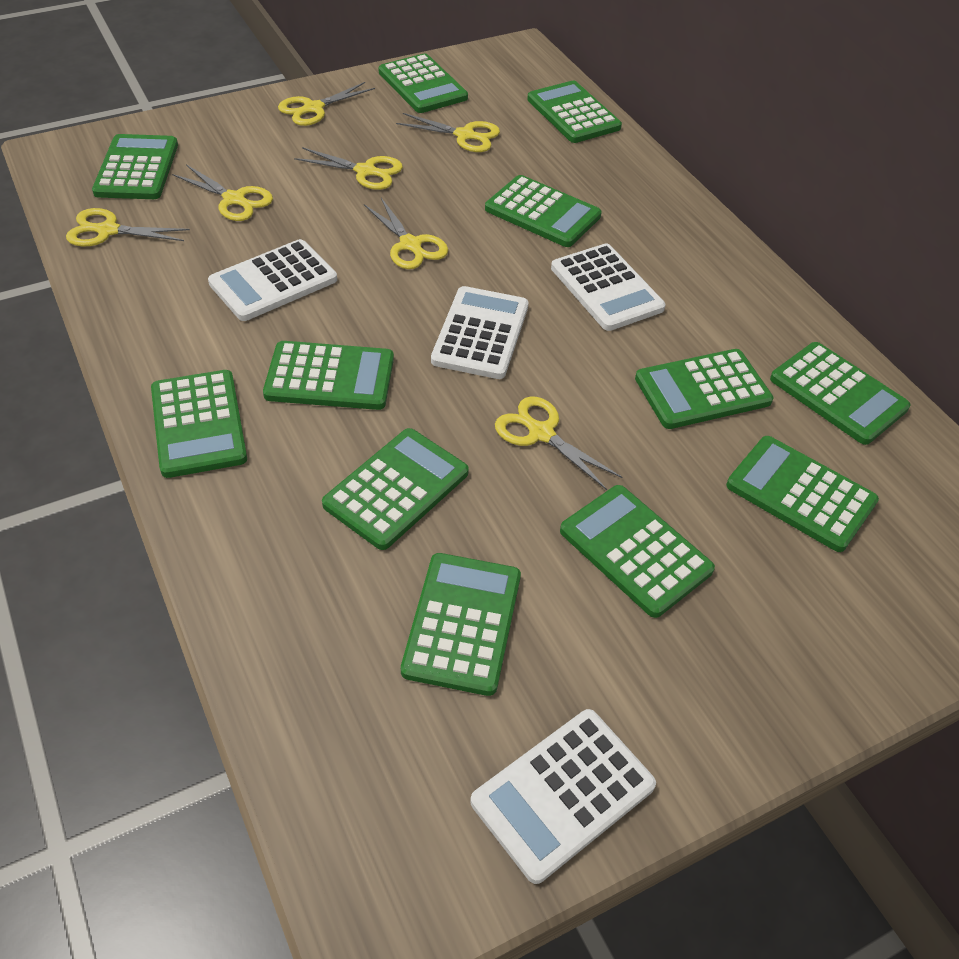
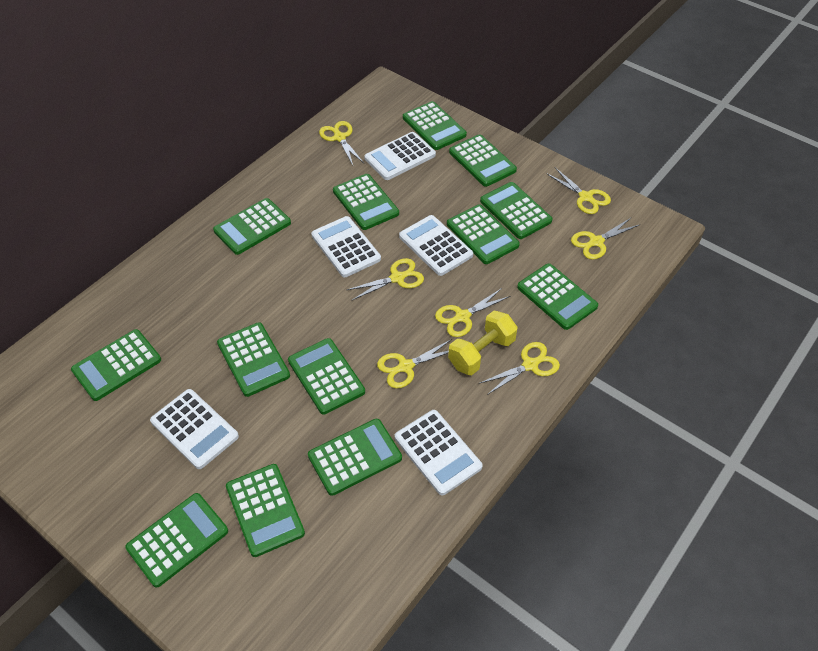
green calculator: 12 -> 13
white calculator: 4 -> 5
yellow dumbbell: 0 -> 1

